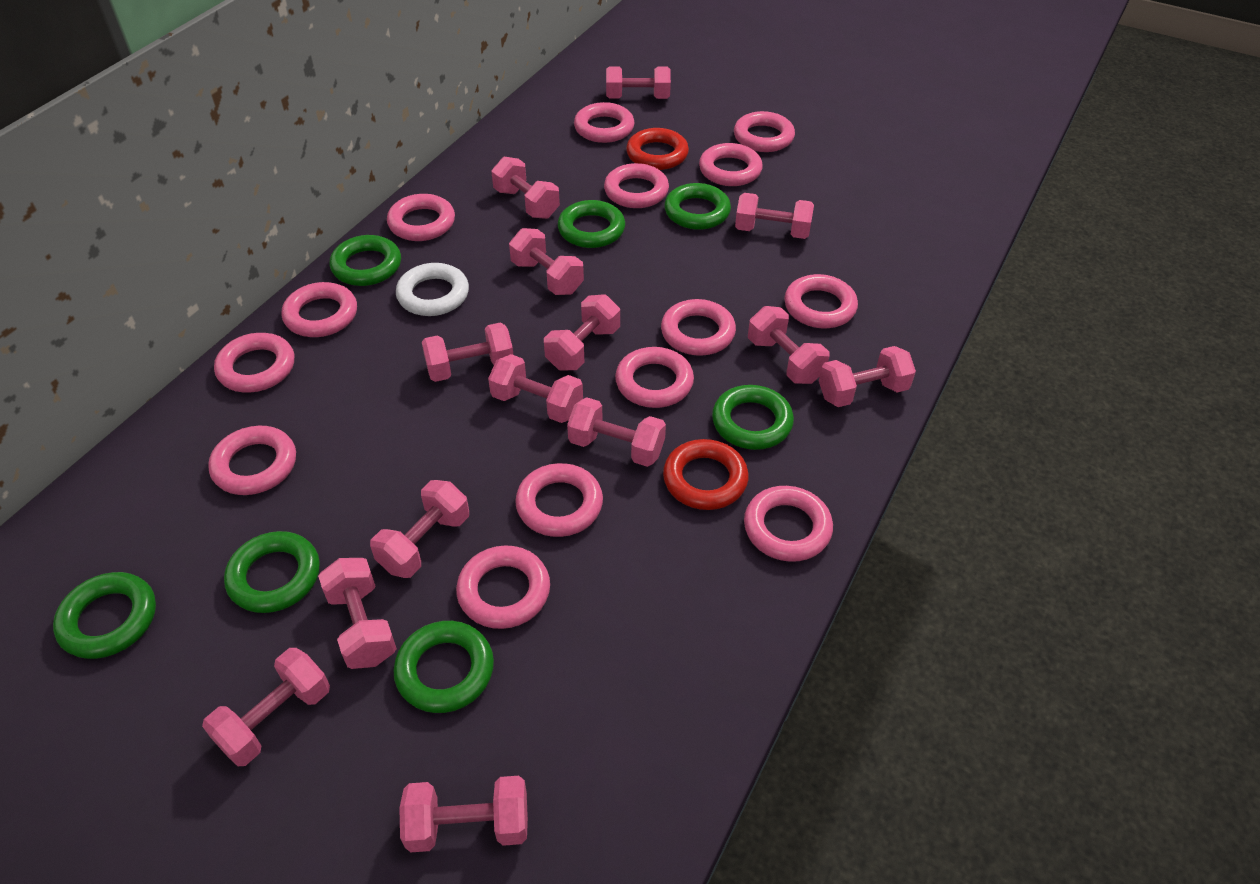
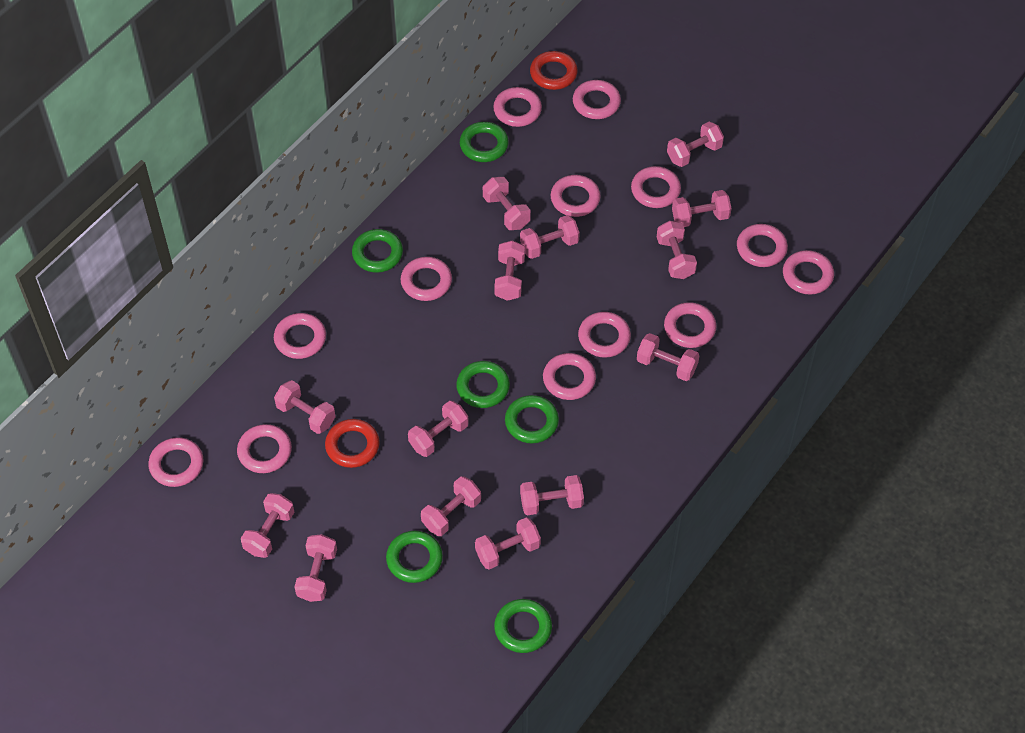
green ring: 7 -> 6
pink ring: 14 -> 13
white ring: 1 -> 0

